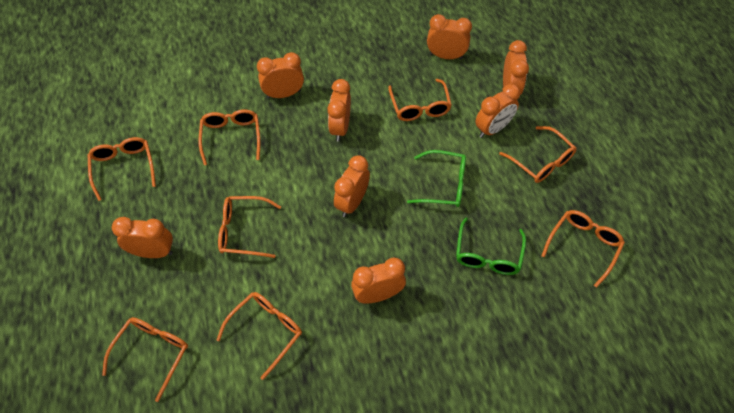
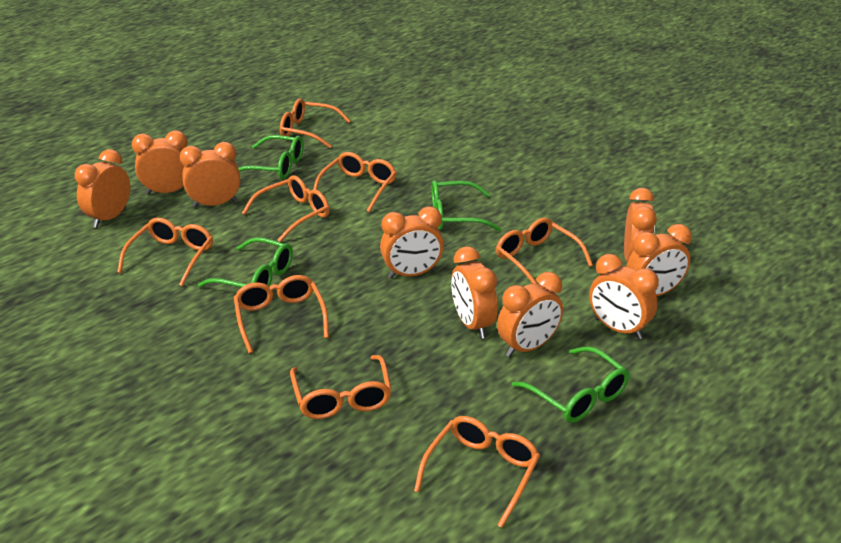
green glasses: 2 -> 4
orange clock: 8 -> 9

